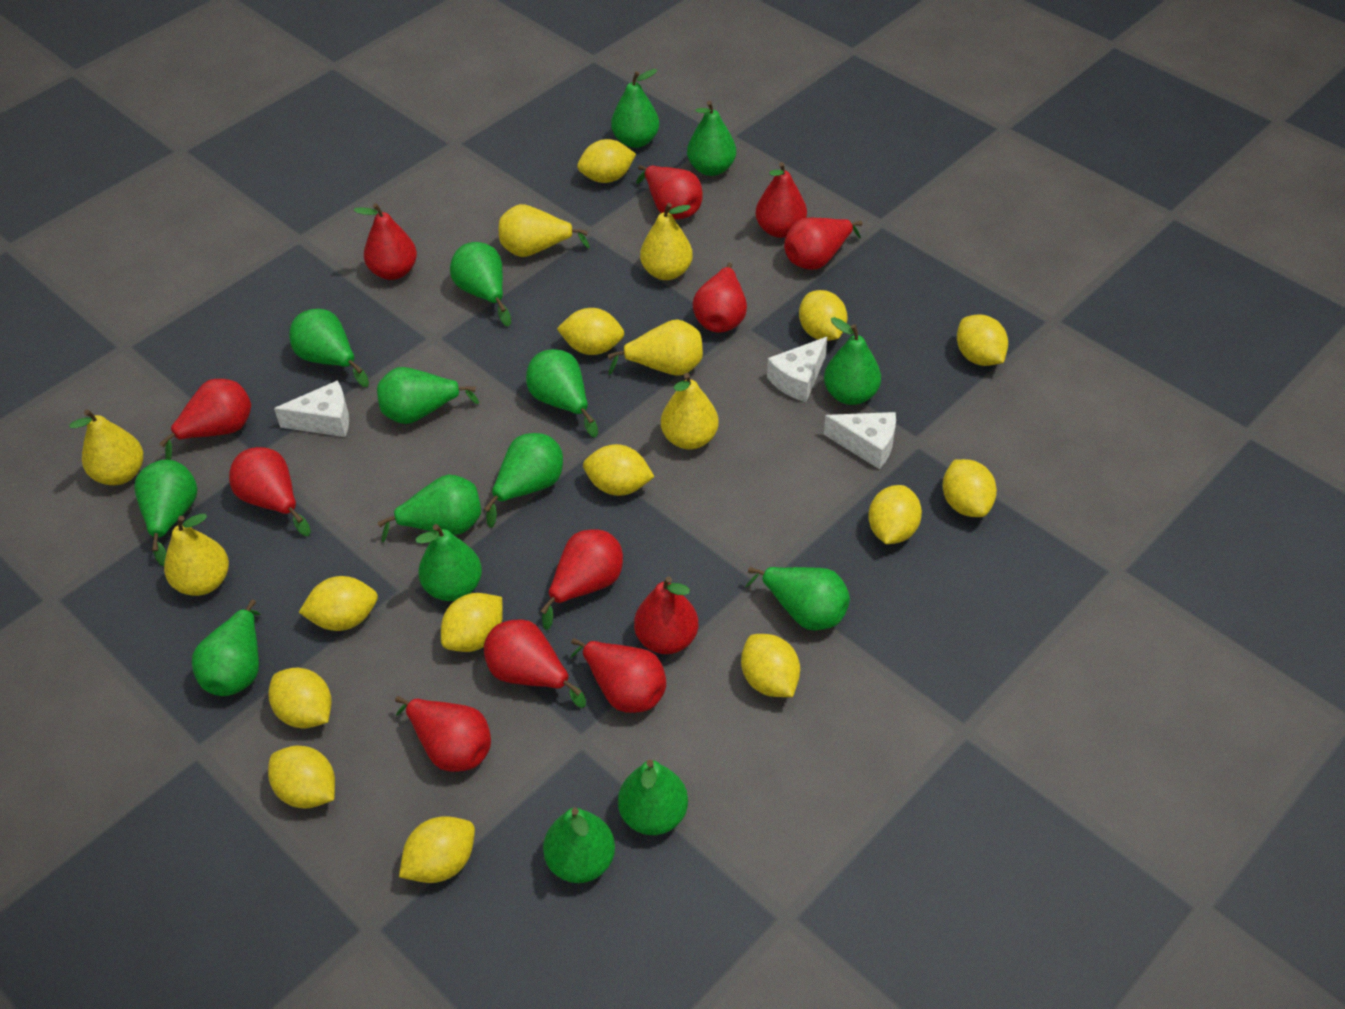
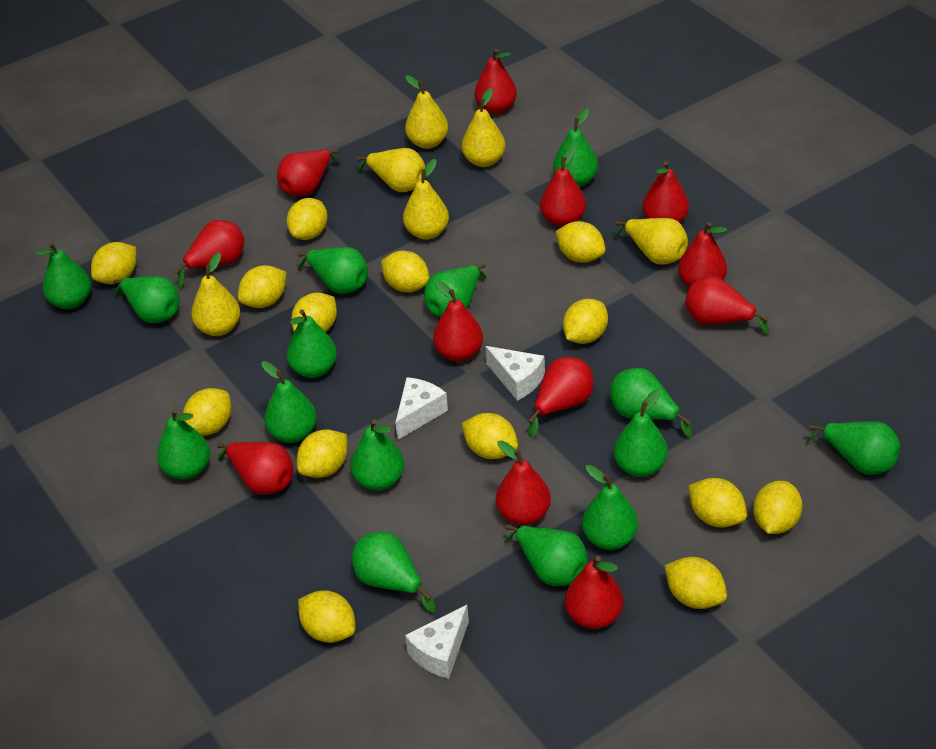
yellow lemon: 13 -> 14

